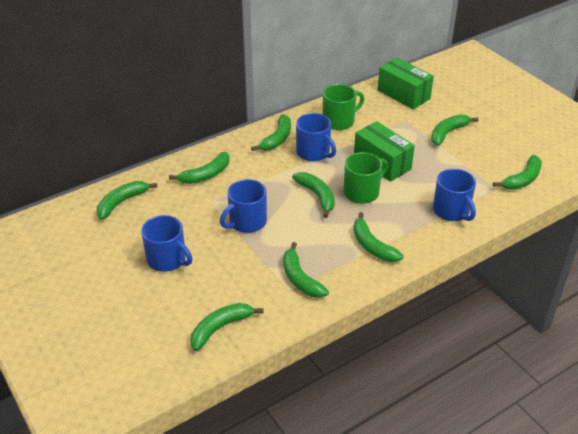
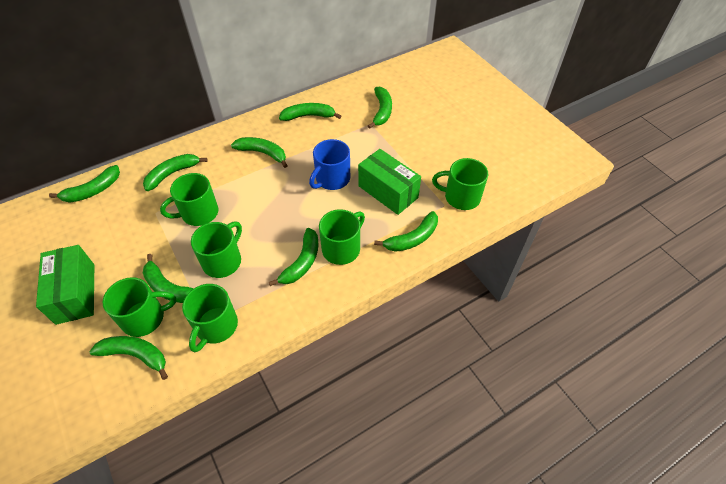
blue mug: 4 -> 1
green mug: 2 -> 6

